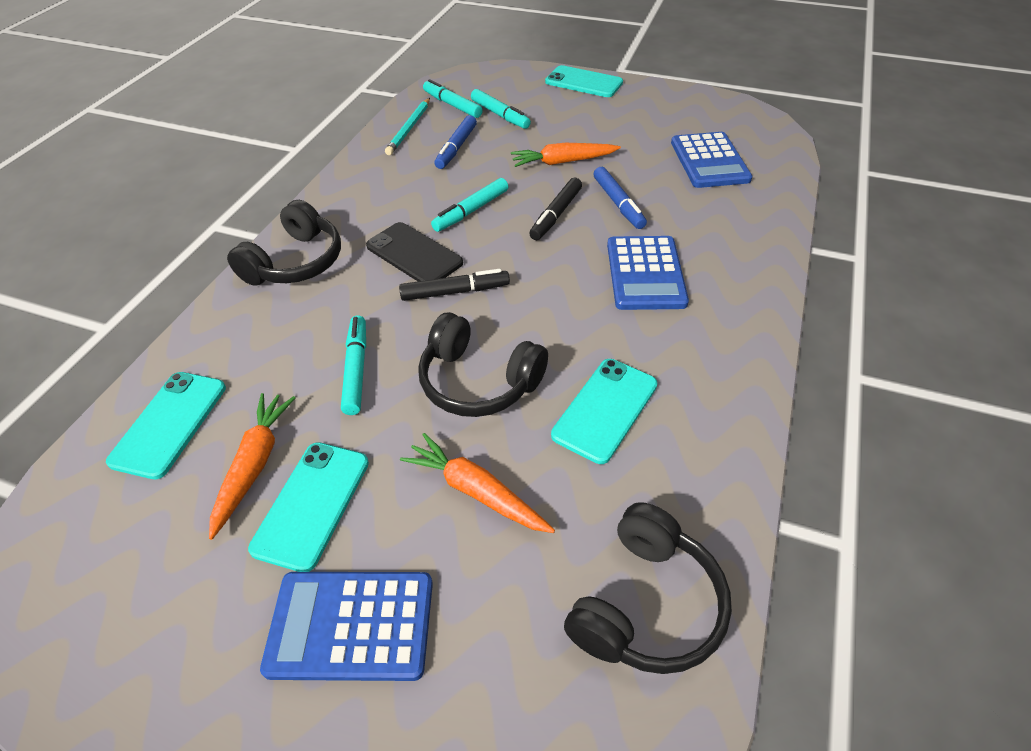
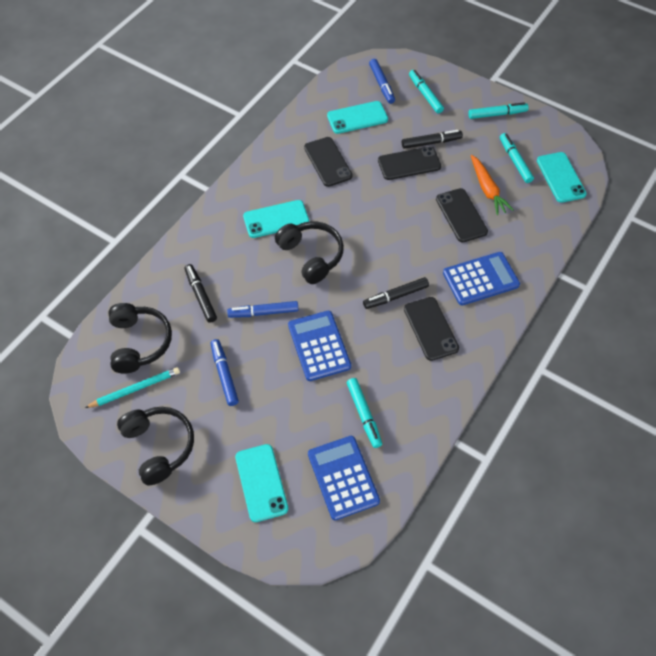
black marker: 2 -> 3
black phone: 1 -> 4
blue marker: 2 -> 3
orange carrot: 3 -> 1

